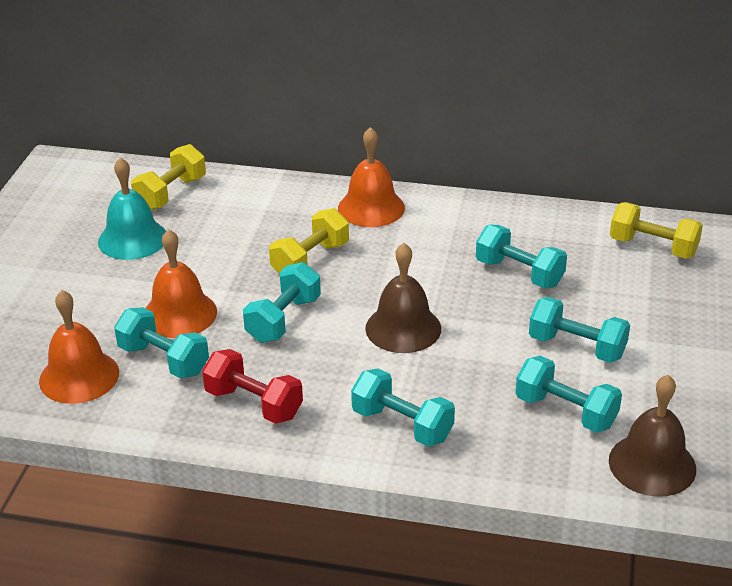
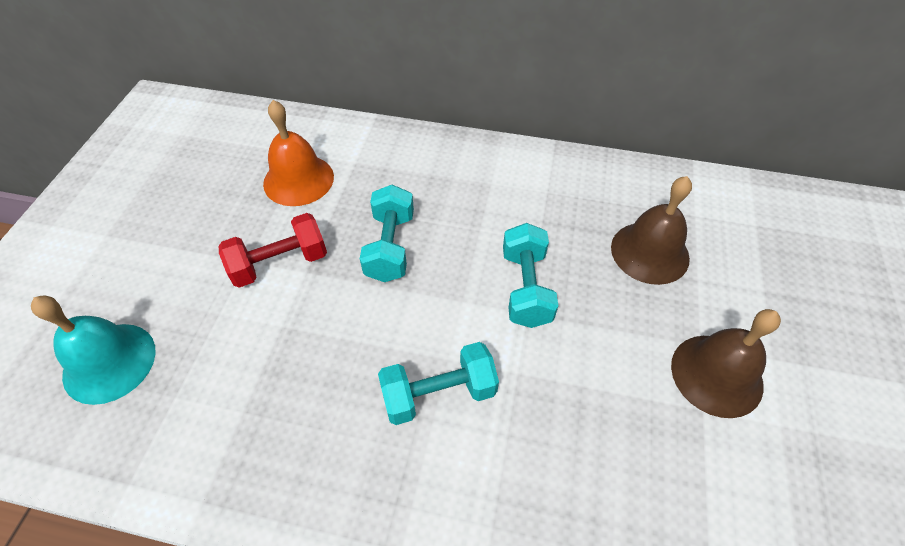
orange bell: 3 -> 1
turquoise dumbbell: 6 -> 3
yellow dumbbell: 3 -> 0

